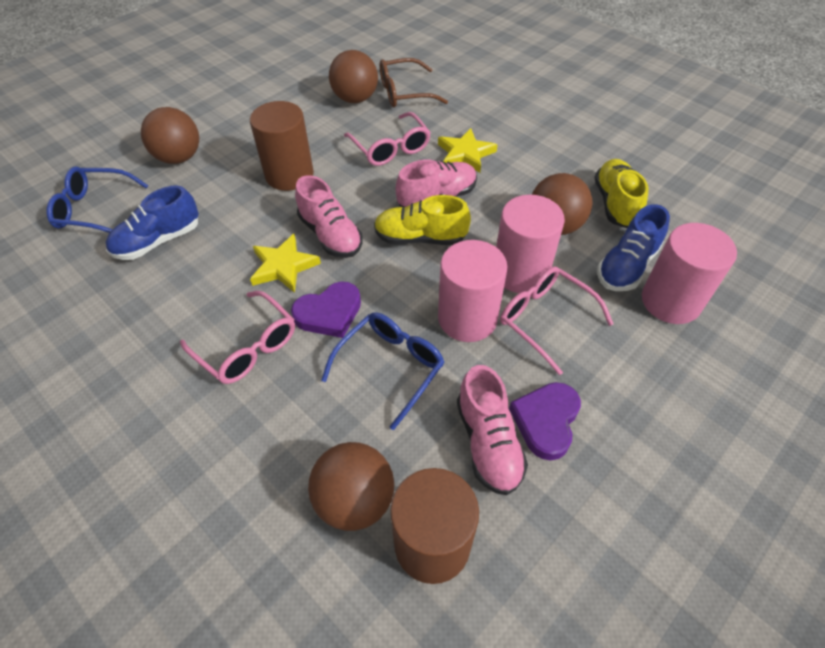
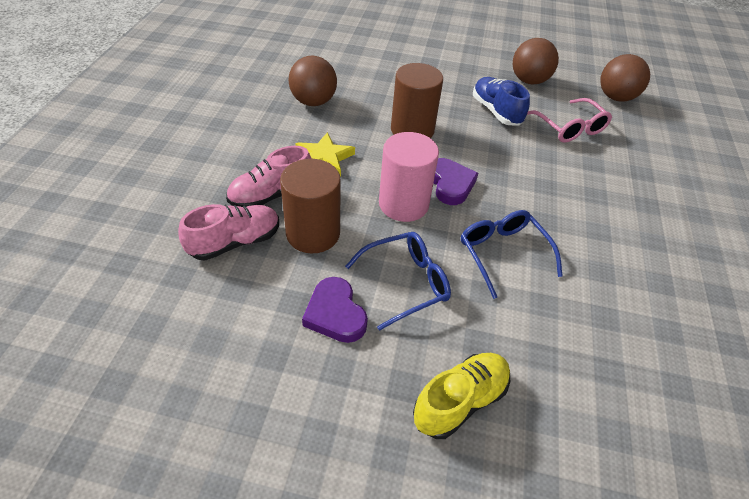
blue shoe: 2 -> 1
brown ball: 4 -> 3
brown glasses: 1 -> 0
pink cylinder: 3 -> 1
pink glasses: 3 -> 1
pink shoe: 3 -> 2
yellow shoe: 2 -> 1
yellow star: 2 -> 1

